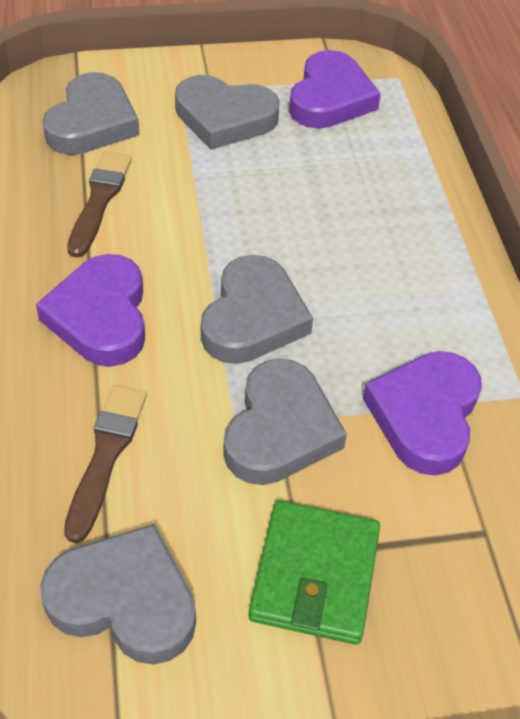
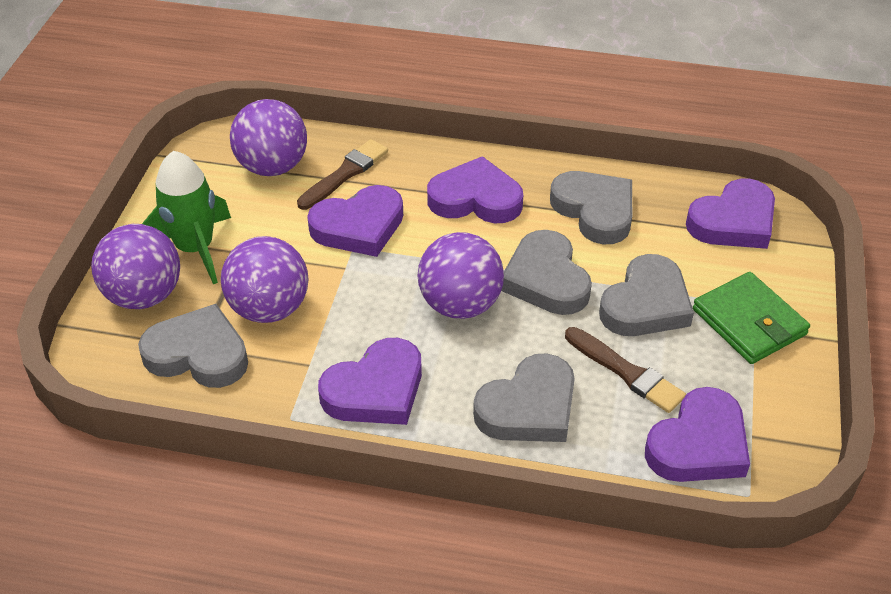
green rocket: 0 -> 1
purple ball: 0 -> 4
purple heart: 3 -> 5

